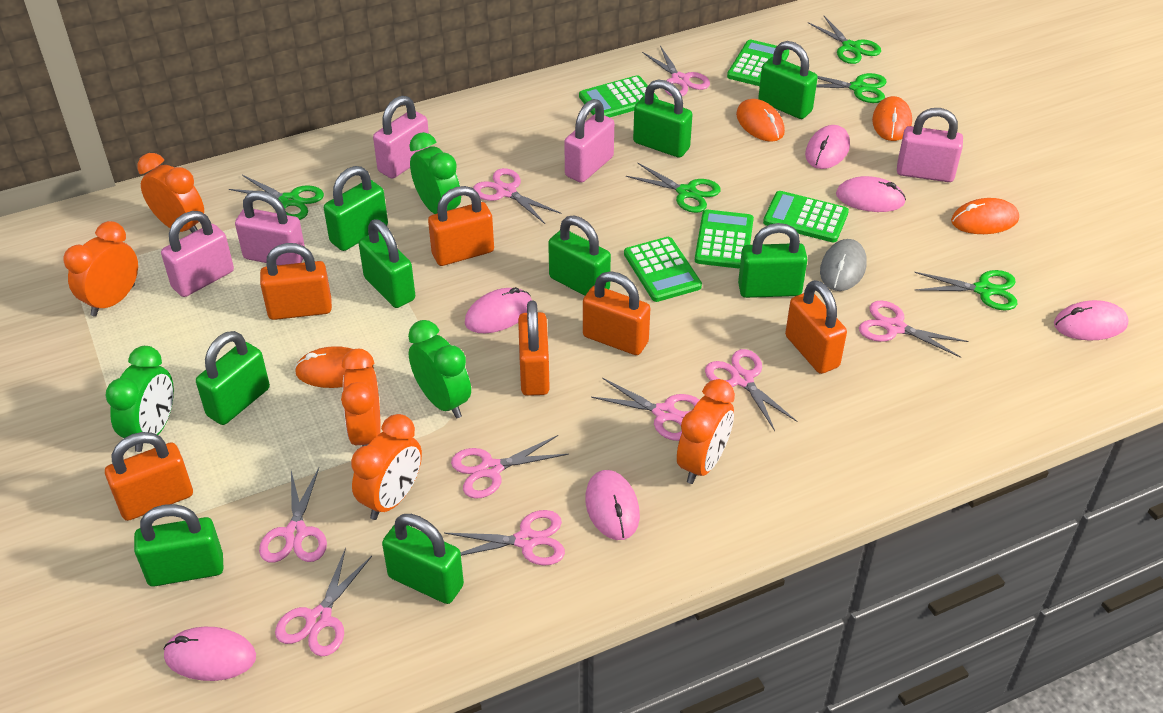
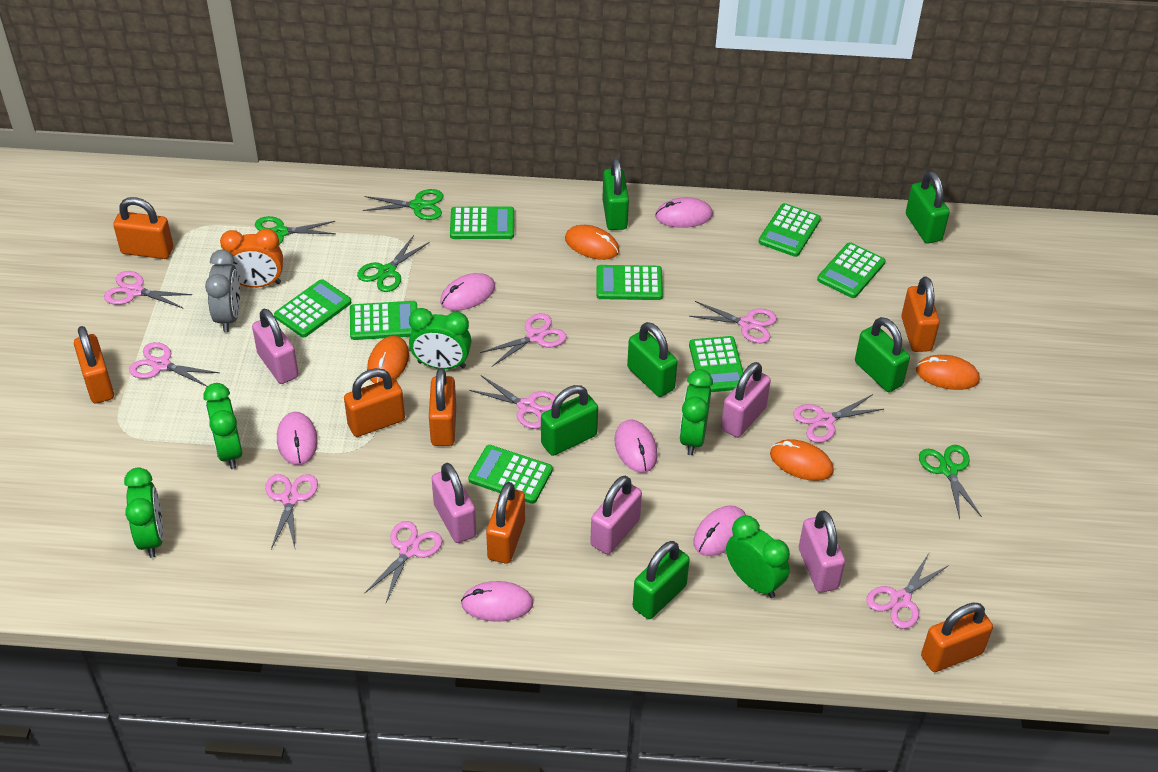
green calculator: 5 -> 8
green clock: 3 -> 5
green padlock: 9 -> 6
green scissors: 5 -> 4
grey clock: 0 -> 1
grey mouse: 1 -> 0
orange clock: 5 -> 1
orange padlock: 6 -> 7

